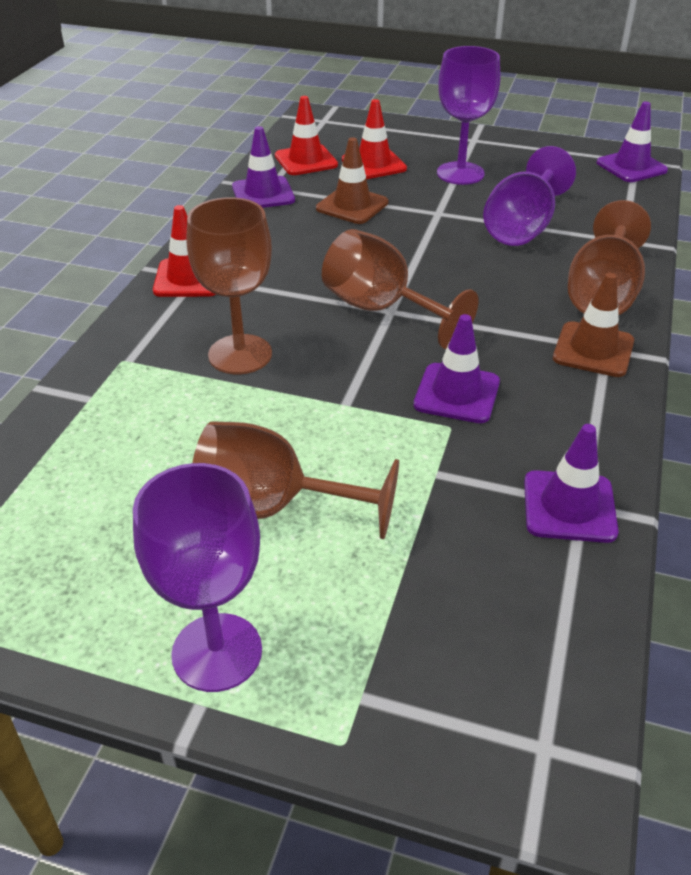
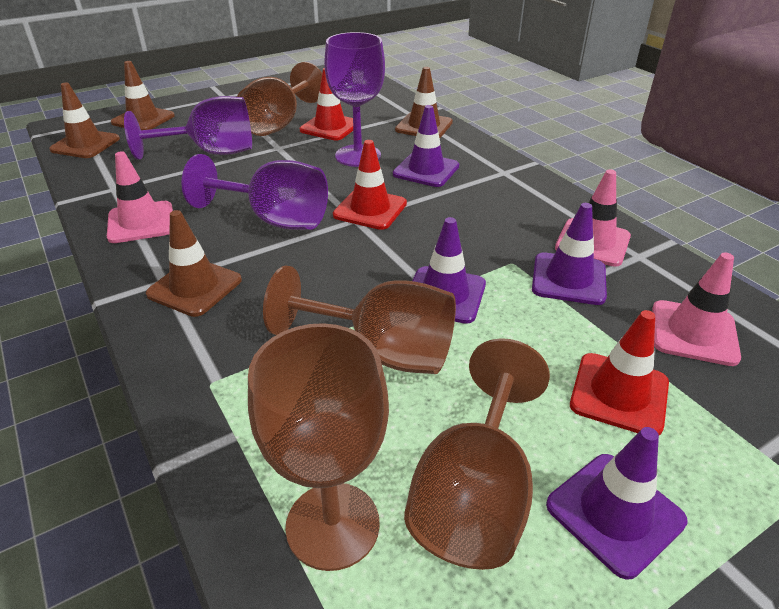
brown traffic cone: 2 -> 4
pink traffic cone: 0 -> 3

